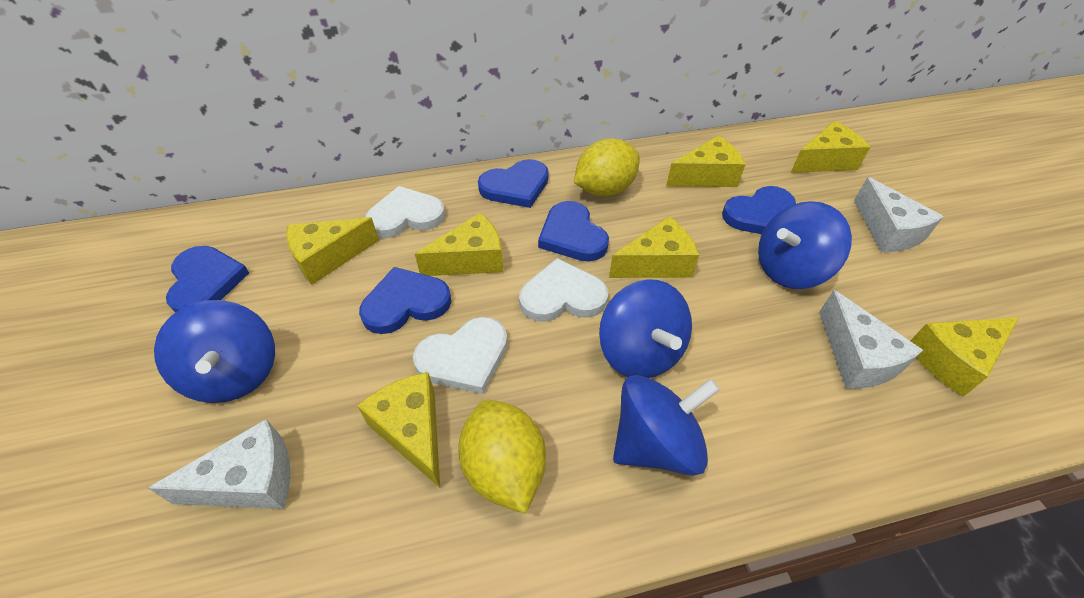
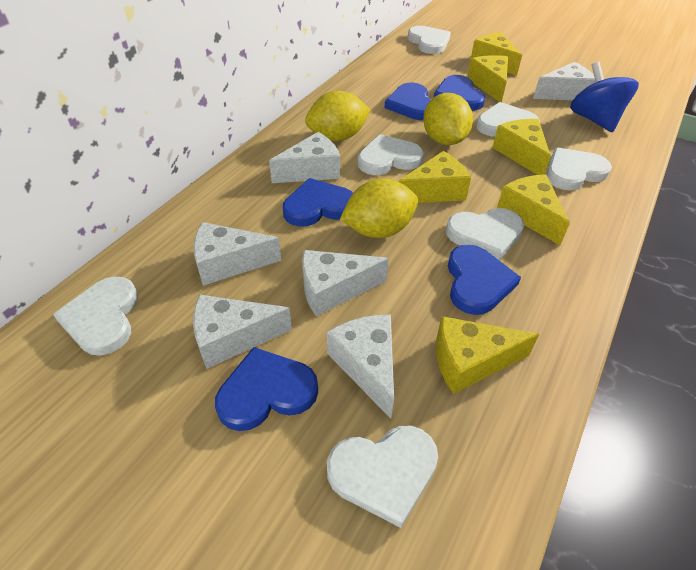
blue spinning top: 4 -> 1
white cheese: 3 -> 6
white heart: 3 -> 7
yellow cheese: 7 -> 6
yellow lemon: 2 -> 3

